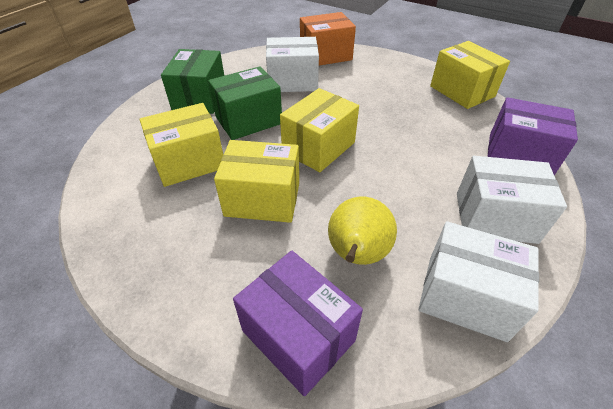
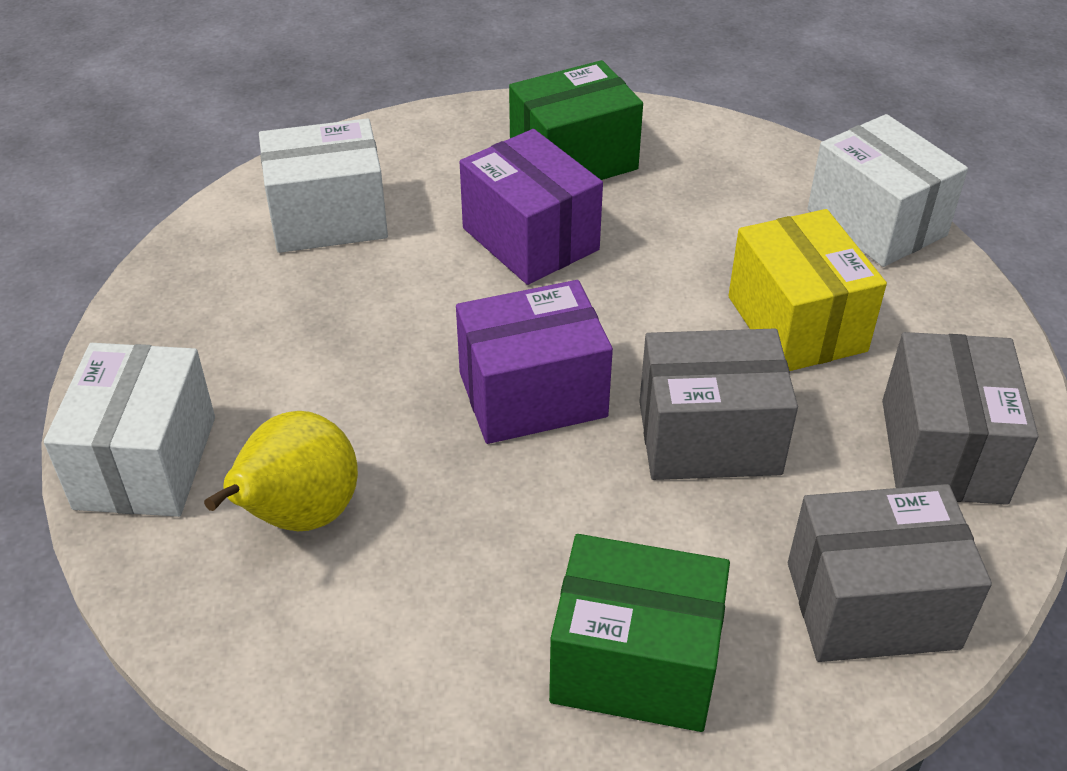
grey box: 0 -> 3
orange box: 1 -> 0
yellow box: 4 -> 1

